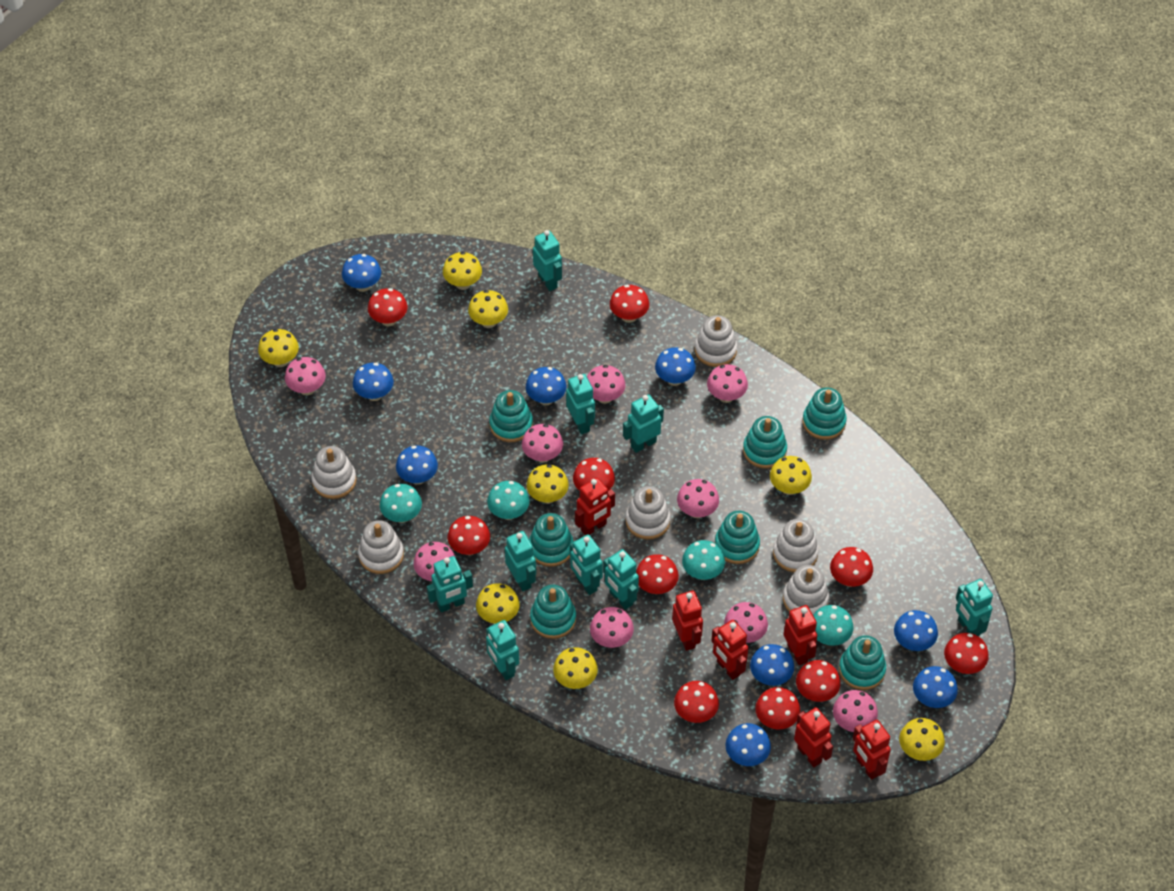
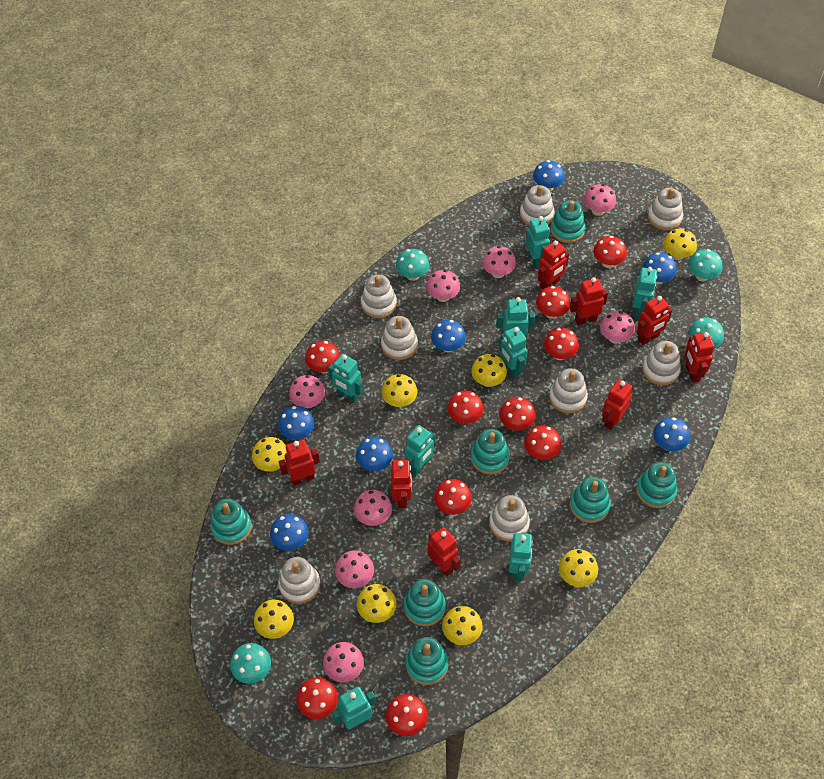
blue mushroom: 9 -> 7
pink mushroom: 9 -> 8
red robot: 6 -> 8
turquoise robot: 9 -> 8
white stacking toy: 6 -> 8

